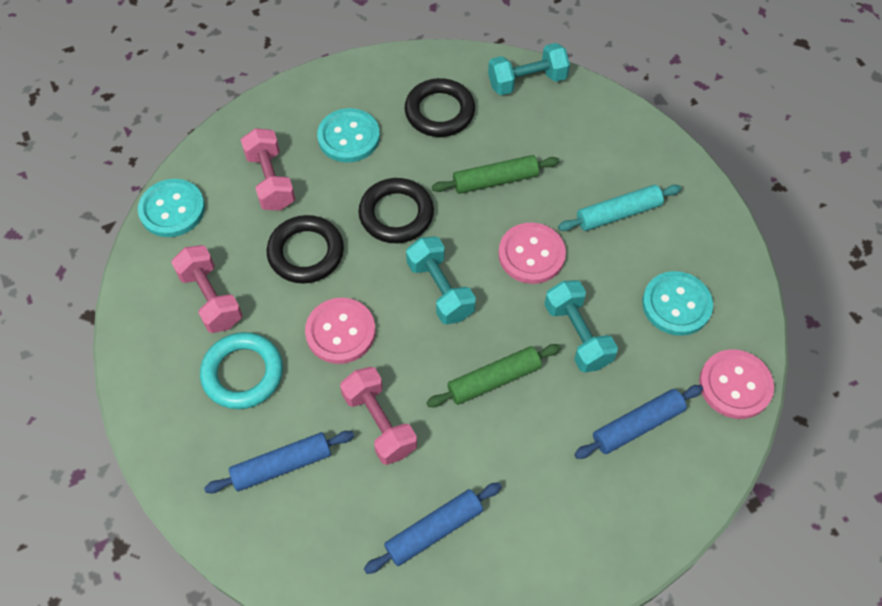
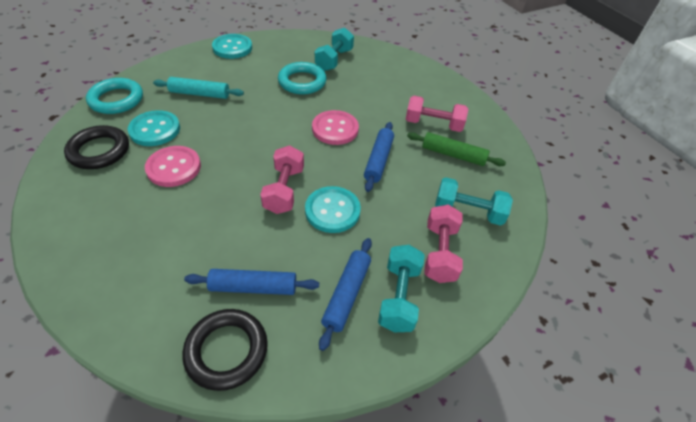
black ring: 3 -> 2
green rolling pin: 2 -> 1
pink button: 3 -> 2
turquoise ring: 1 -> 2

